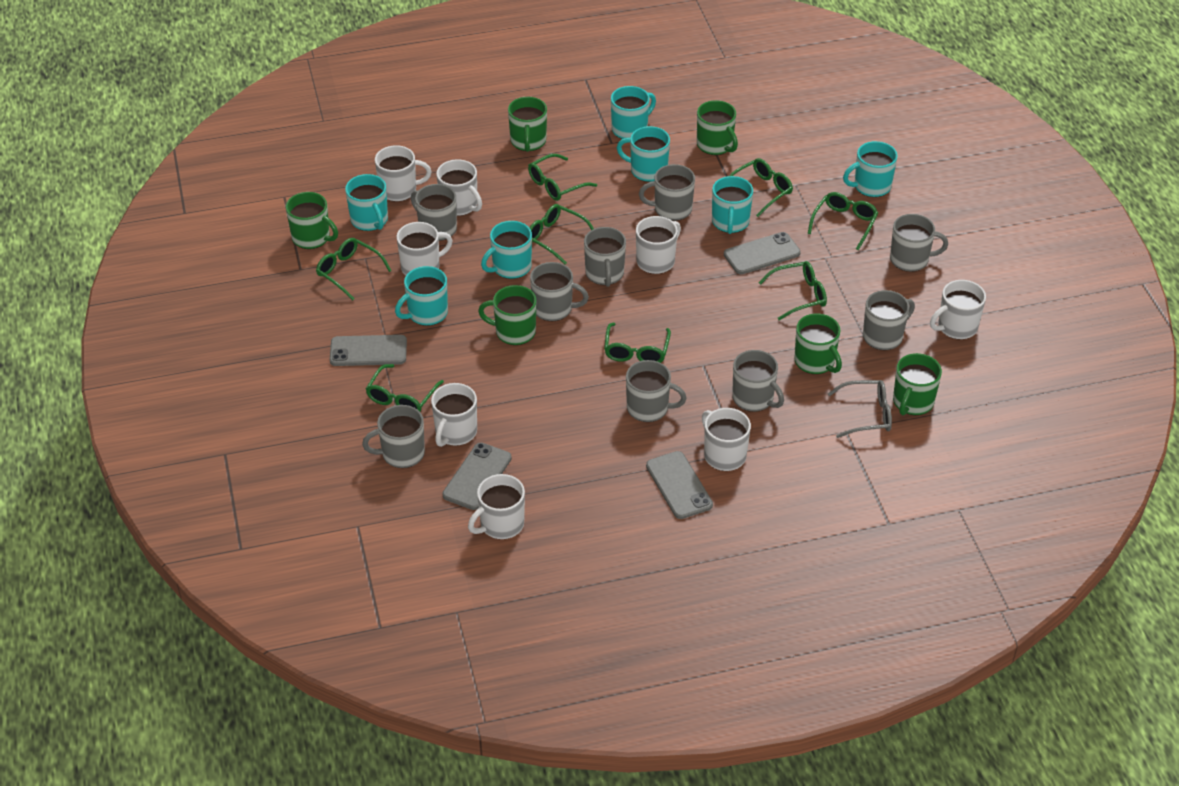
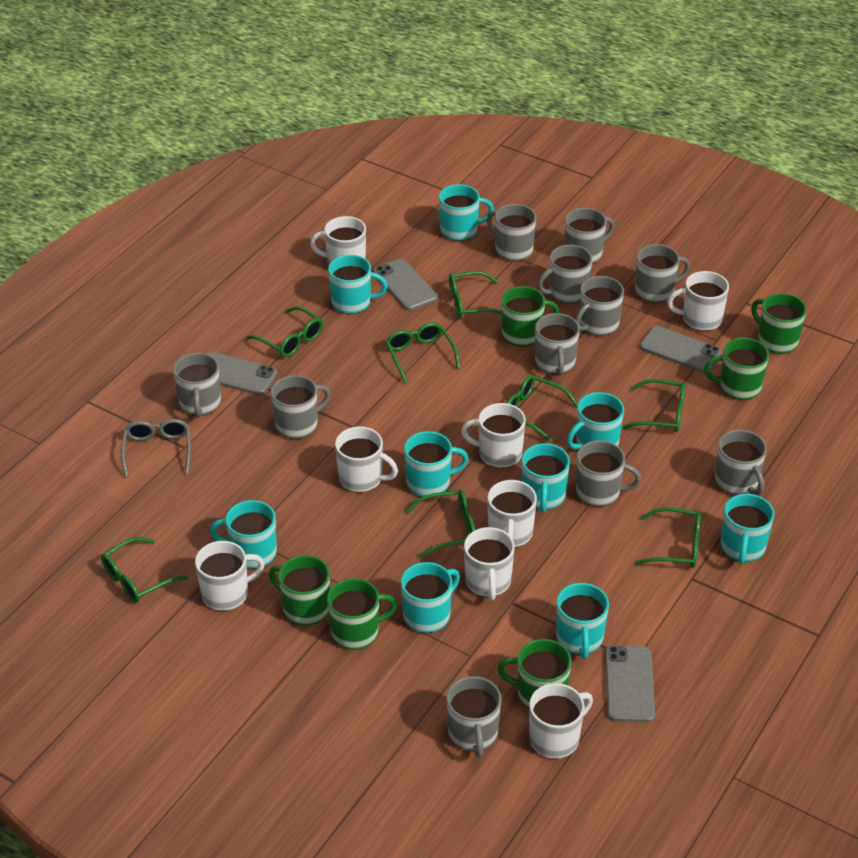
grey mug: 9 -> 11
turquoise mug: 7 -> 9

